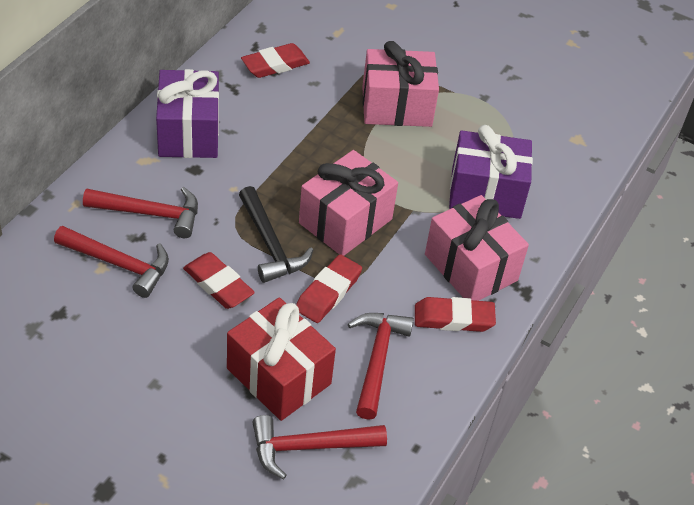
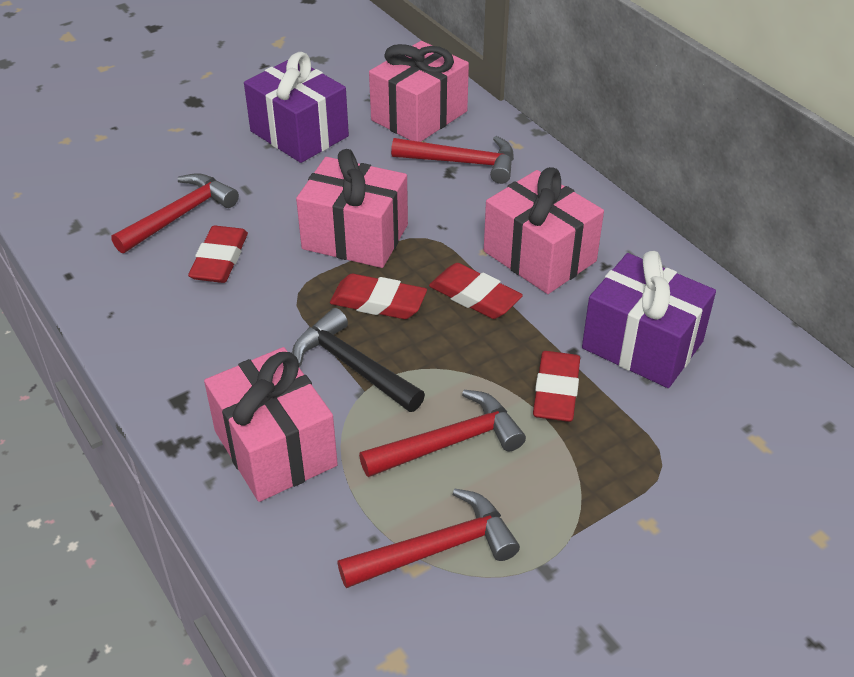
pink gift: 3 -> 4
red gift: 1 -> 0

